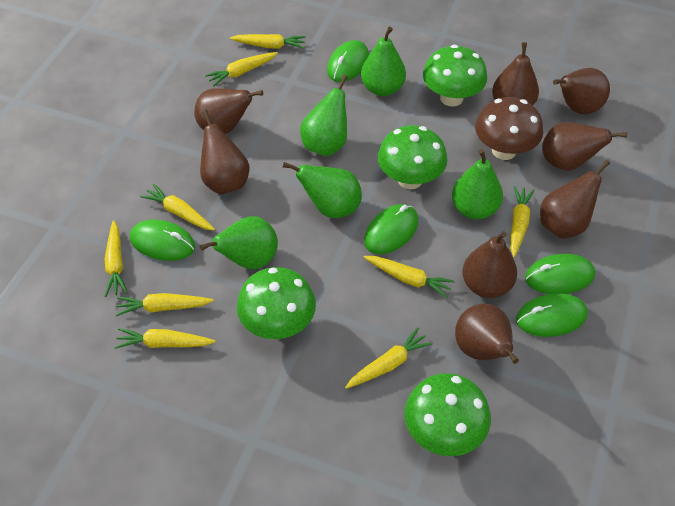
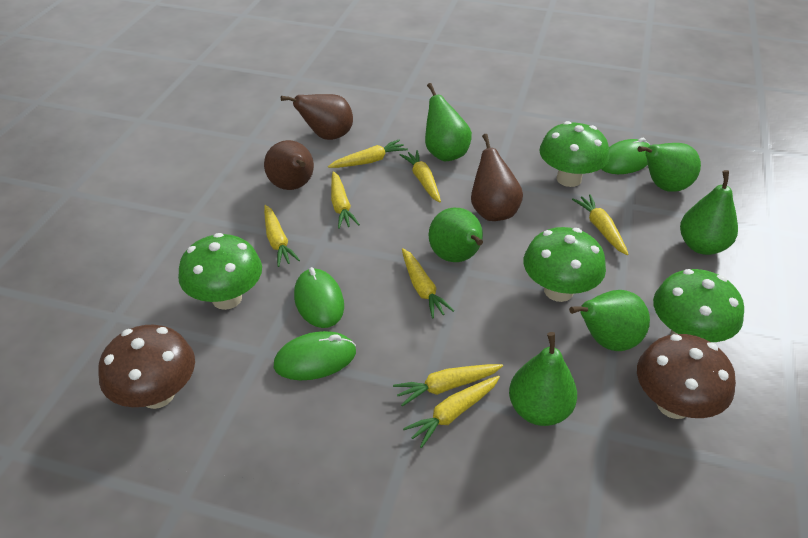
brown mushroom: 1 -> 2
brown pear: 8 -> 3
green mouse: 5 -> 3
green pear: 5 -> 6
yellow carrot: 9 -> 8

